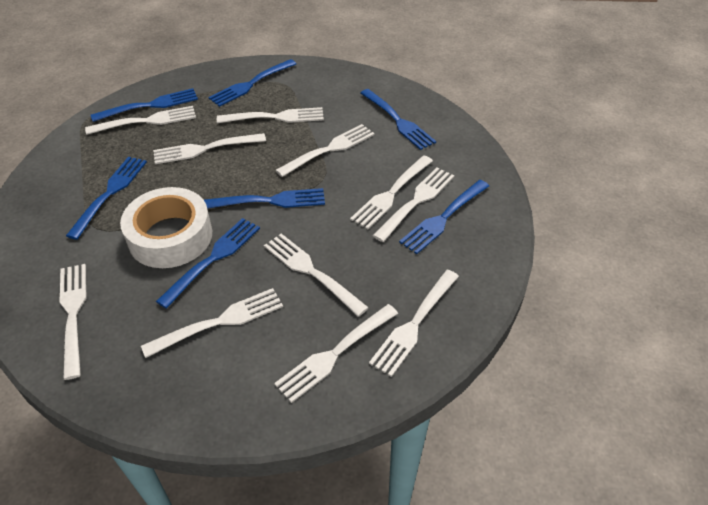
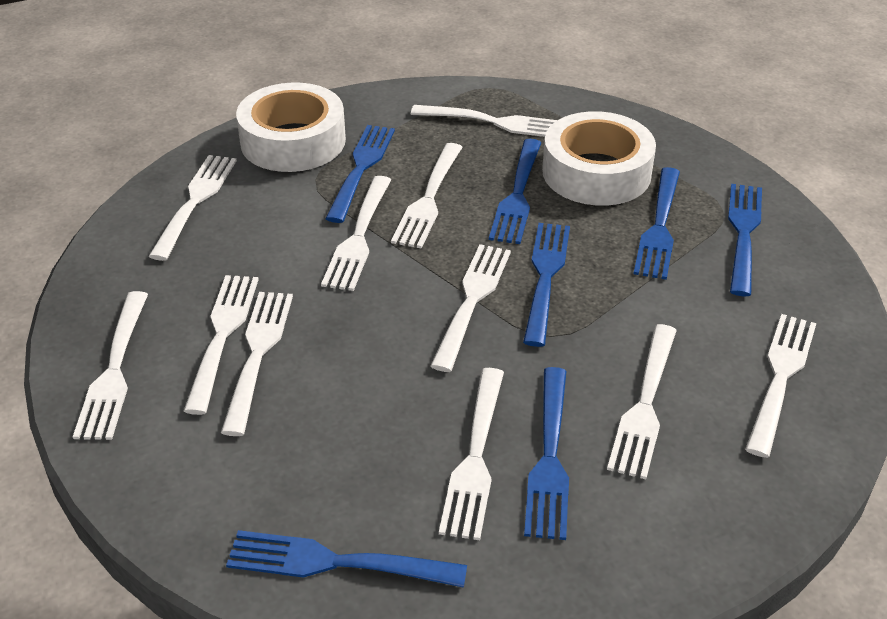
white tape: 1 -> 2

